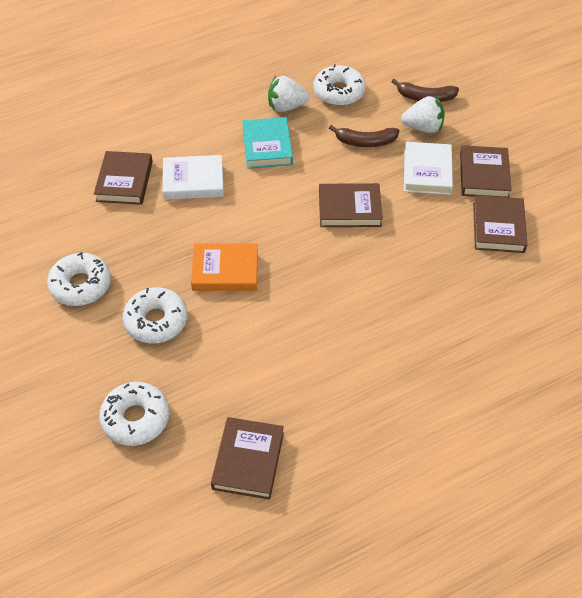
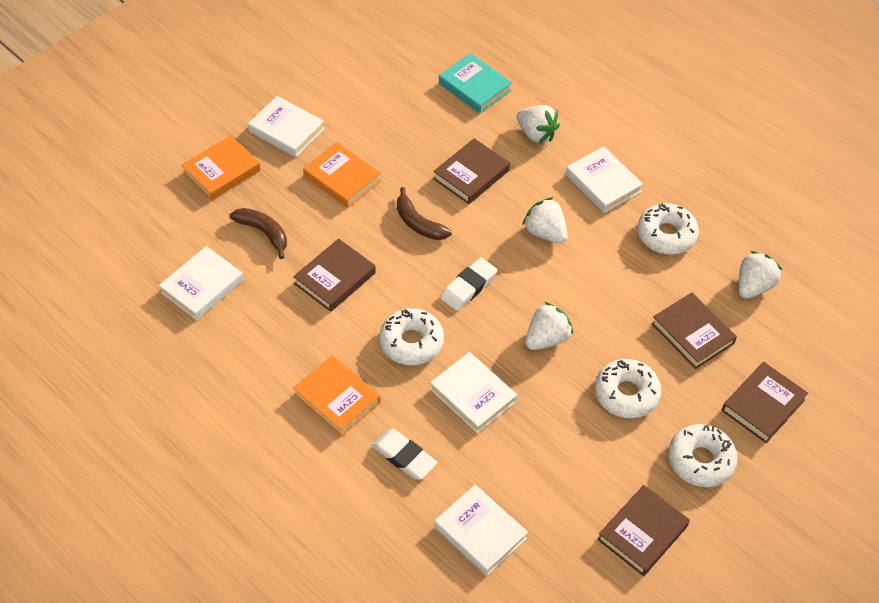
orange book: 1 -> 3
white book: 2 -> 5
white eraser: 0 -> 2
white strawberry: 2 -> 4

